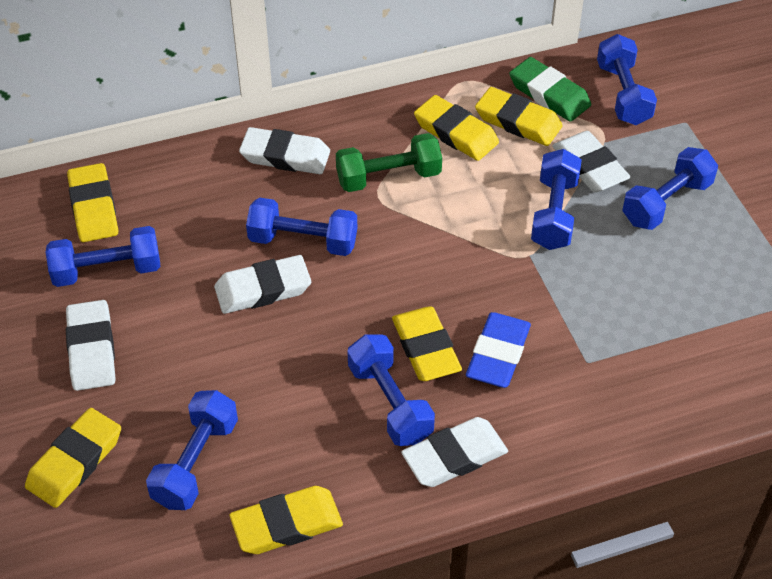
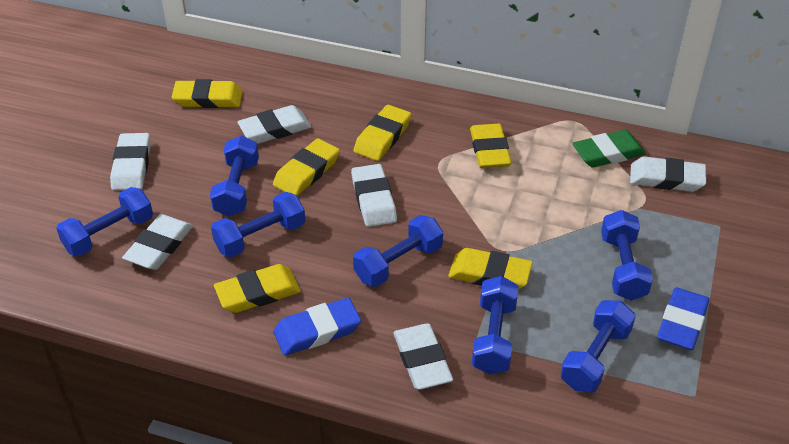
blue eraser: 1 -> 2
green dumbbell: 1 -> 0
white eraser: 5 -> 6

